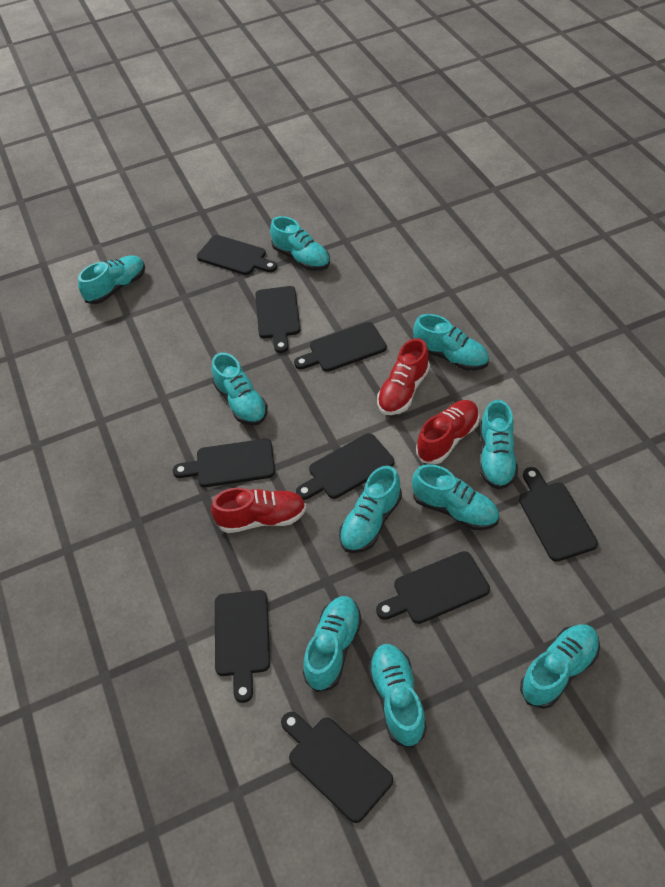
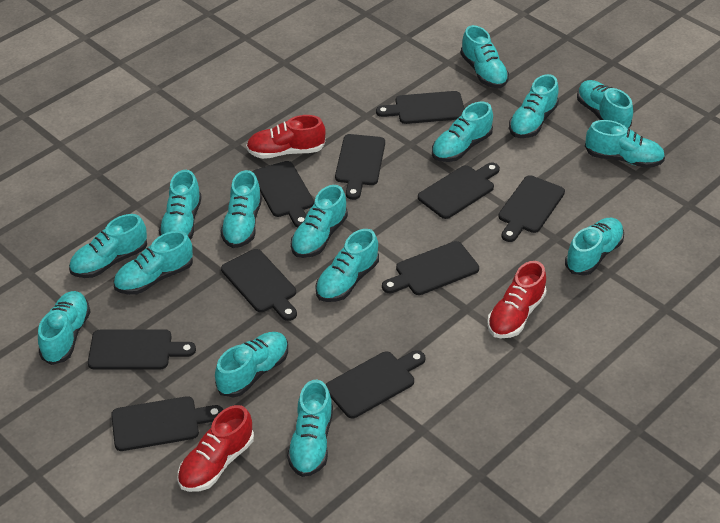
black cutting board: 9 -> 10
turquoise shoe: 10 -> 15

